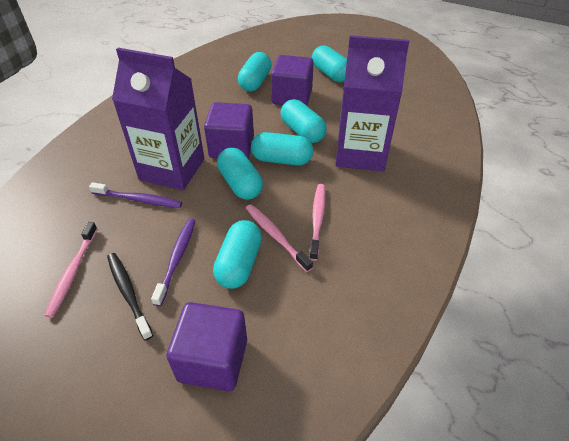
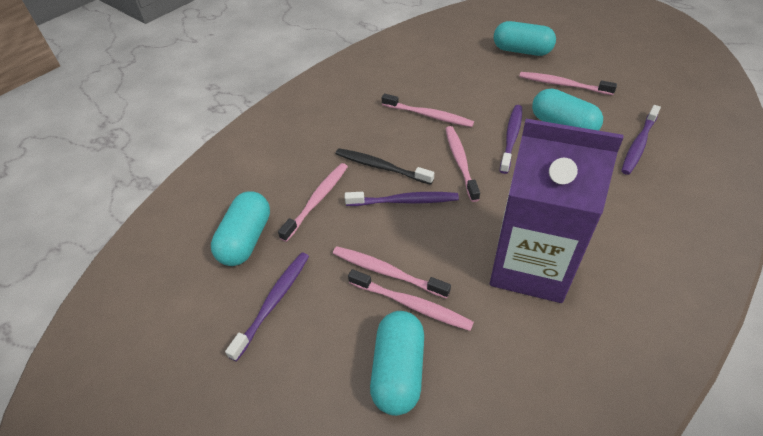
pink toothbrush: 3 -> 6
purple carton: 2 -> 1
purple cube: 3 -> 0
purple toothbrush: 2 -> 4
turquoise capsule: 6 -> 4

